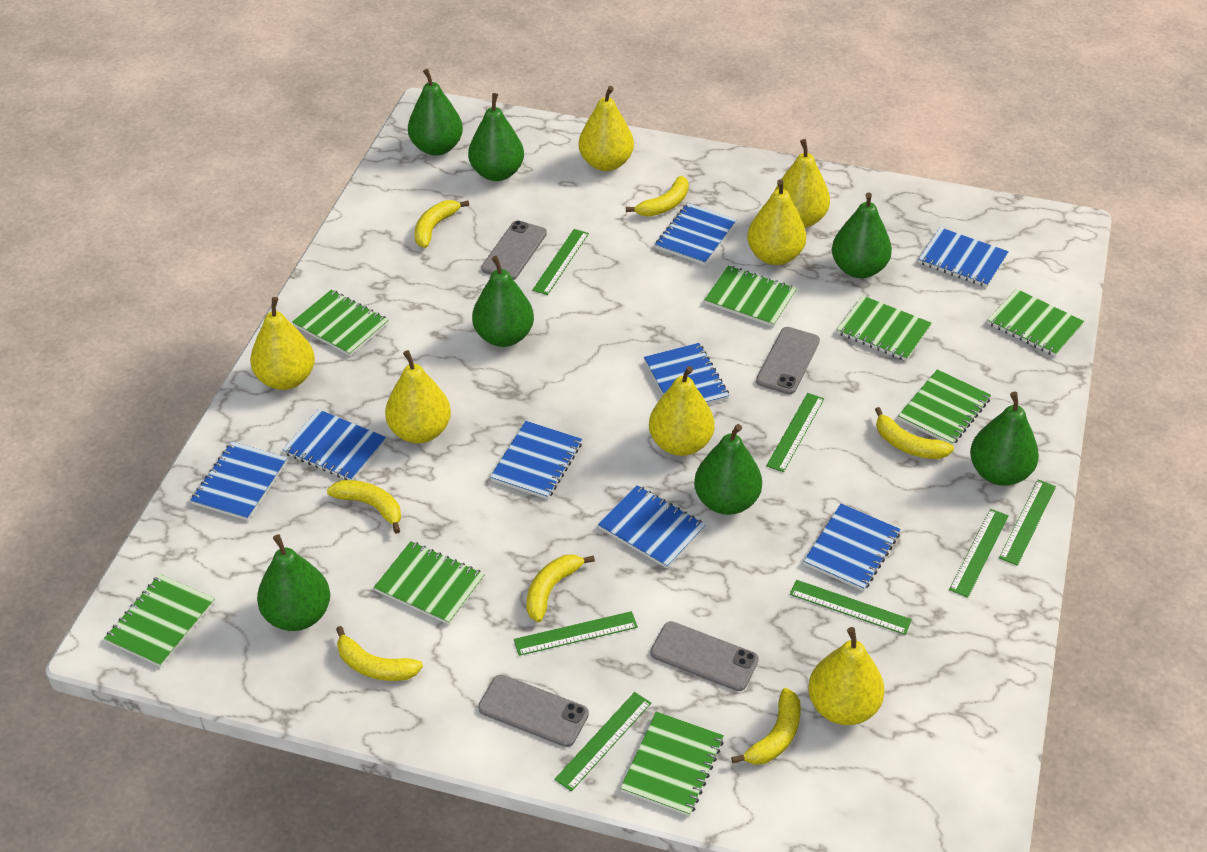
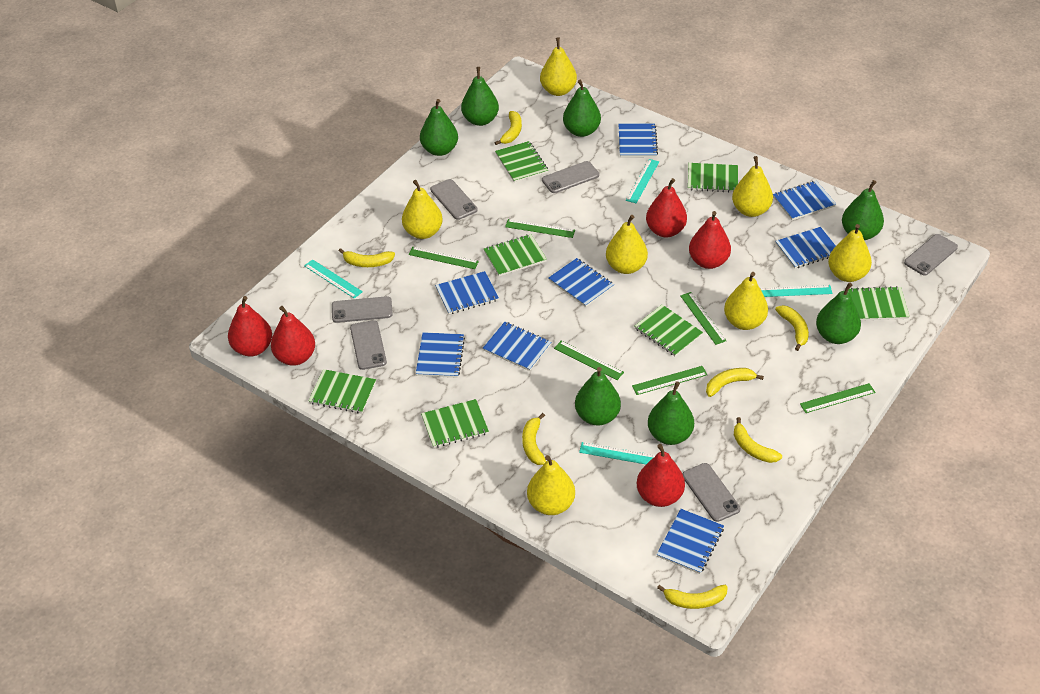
green notebook: 8 -> 7
green ruler: 7 -> 6
grey phone: 4 -> 6
red pear: 0 -> 5
turquoise ruler: 0 -> 4

